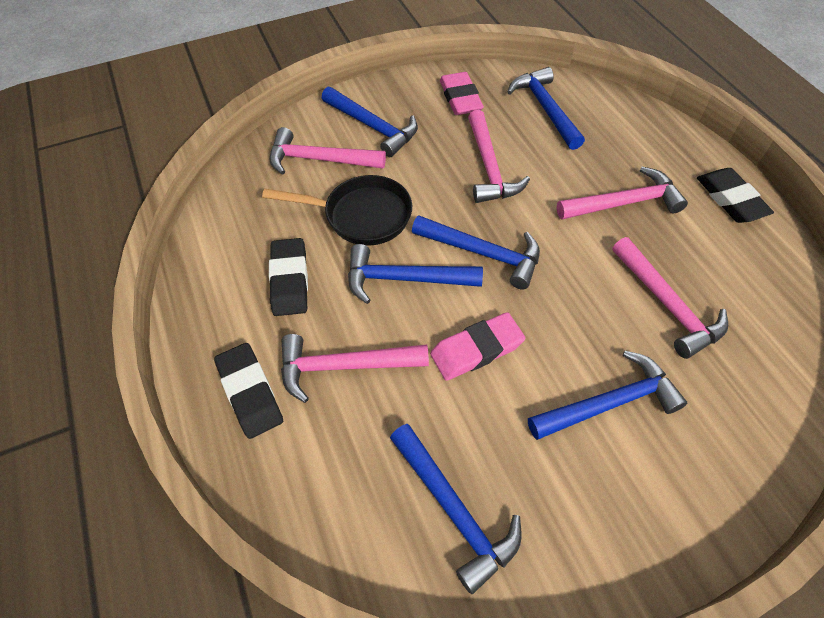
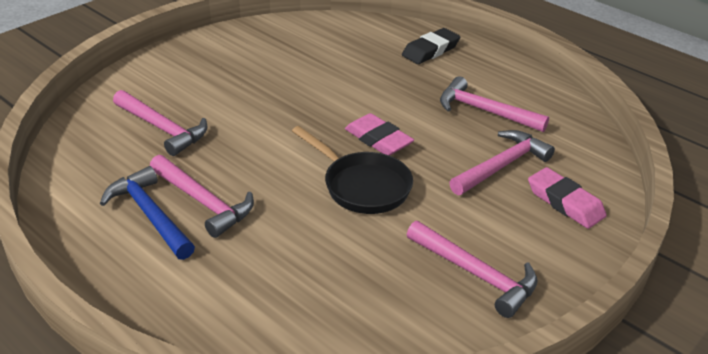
black eraser: 3 -> 1
blue hammer: 6 -> 1

